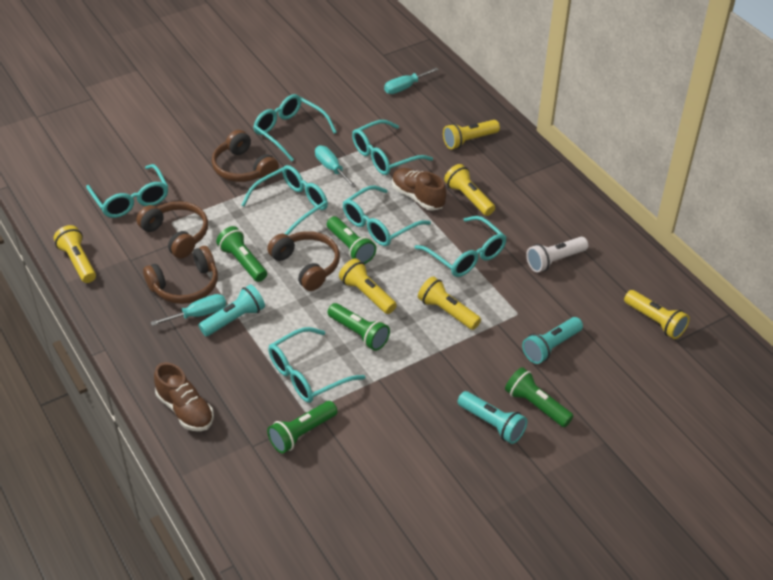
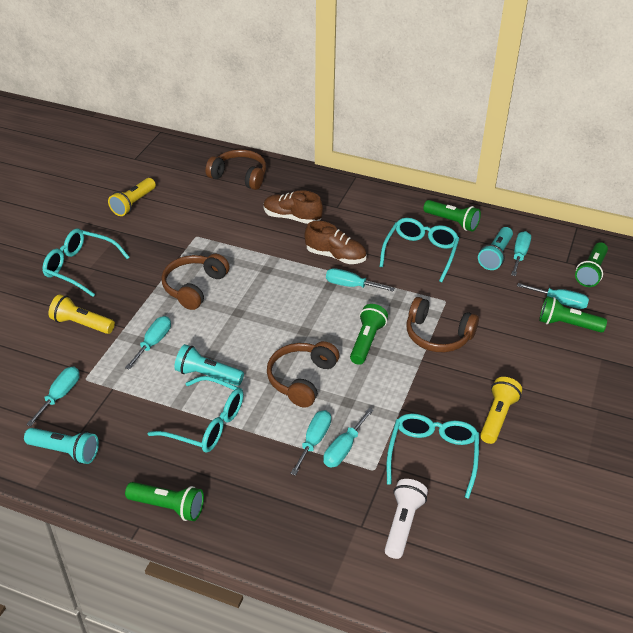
turquoise glasses: 7 -> 4
turquoise screwdriver: 3 -> 7
yellow flashlight: 6 -> 3

